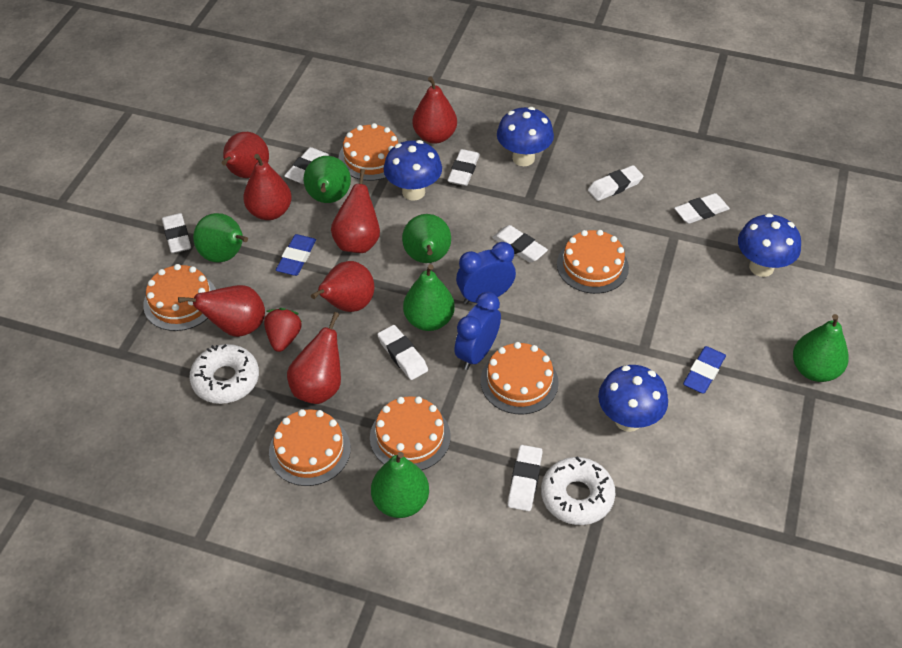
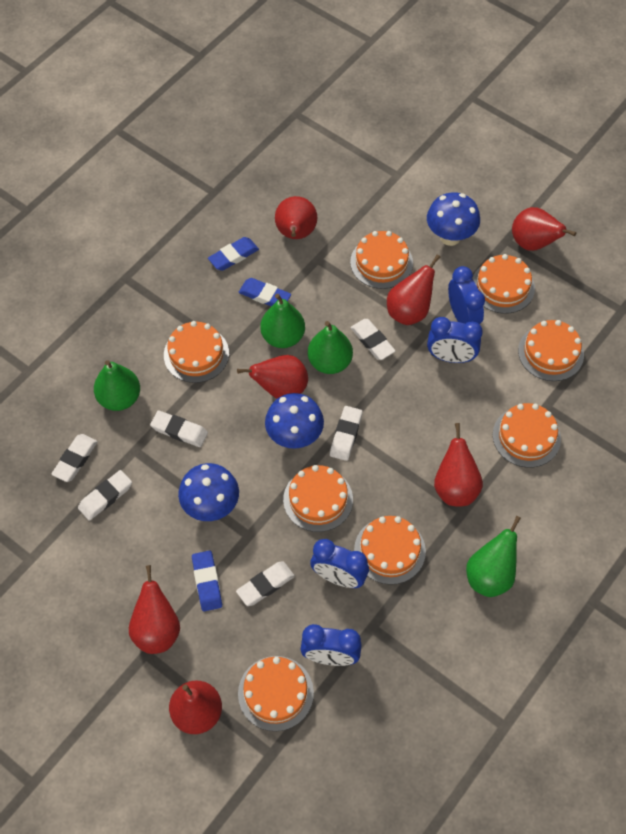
blue clock: 2 -> 4
blue eraser: 2 -> 3
blue mushroom: 4 -> 3
green pear: 6 -> 4
orange cake: 6 -> 8
red strawberry: 1 -> 0
white donut: 2 -> 0
white eraser: 8 -> 6

